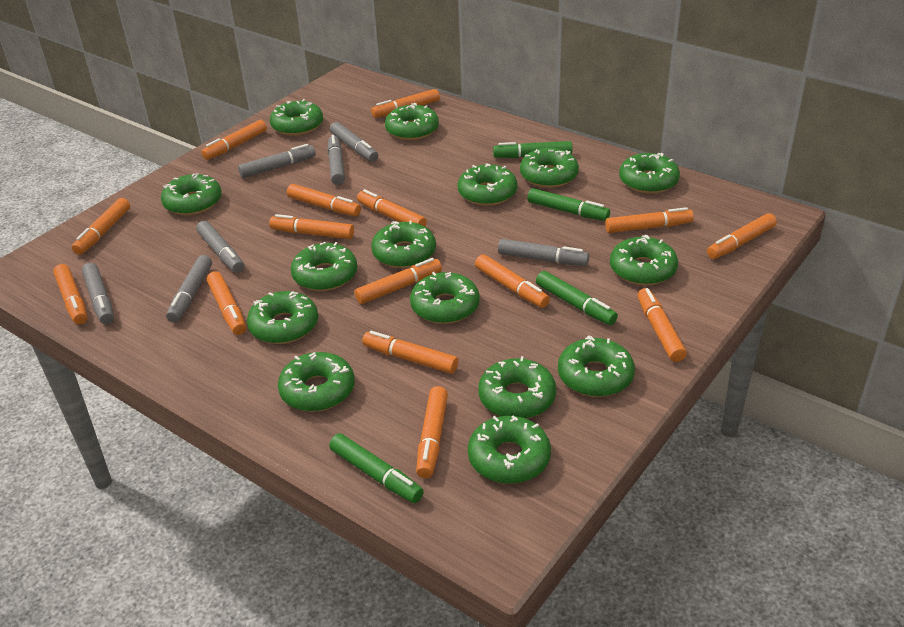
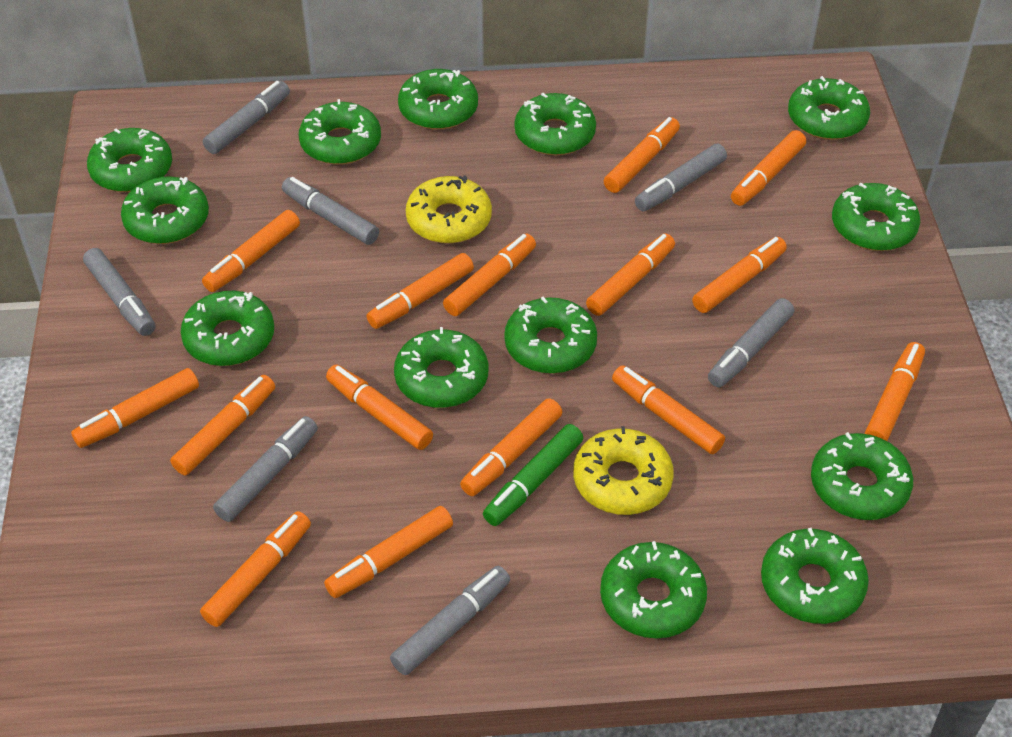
green donut: 15 -> 13
green marker: 4 -> 1
yellow donut: 0 -> 2

